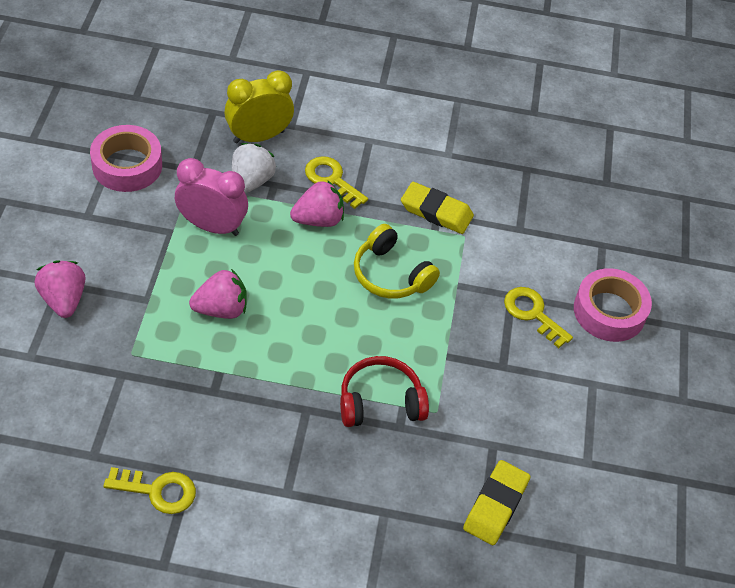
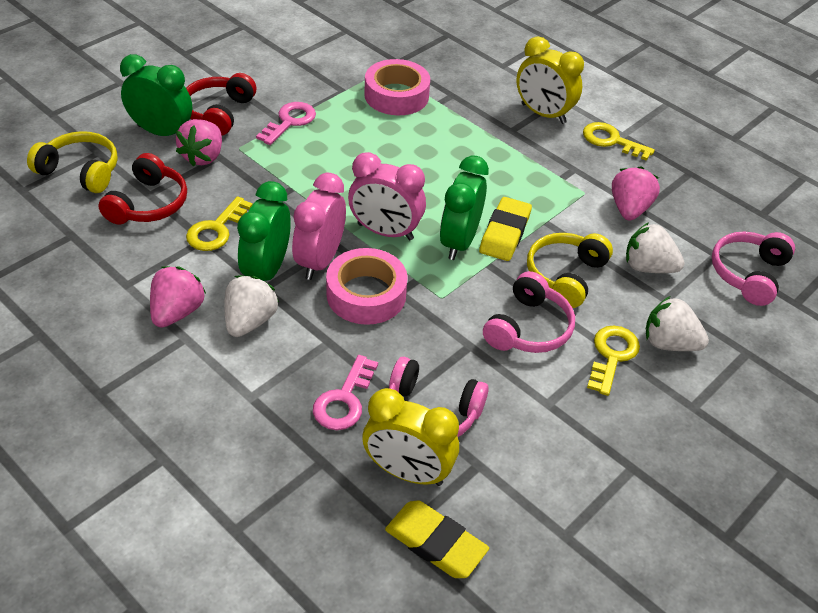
green clock: 0 -> 3
pink clock: 1 -> 2
pink headphones: 0 -> 3
pink key: 0 -> 2
red headphones: 1 -> 2
white strawberry: 1 -> 3
yellow clock: 1 -> 2
yellow headphones: 1 -> 2

